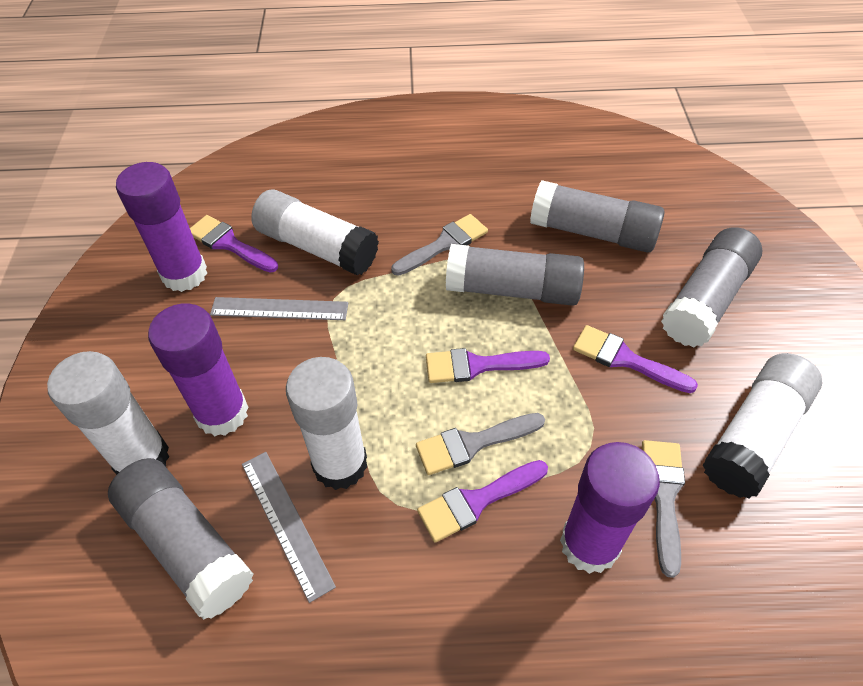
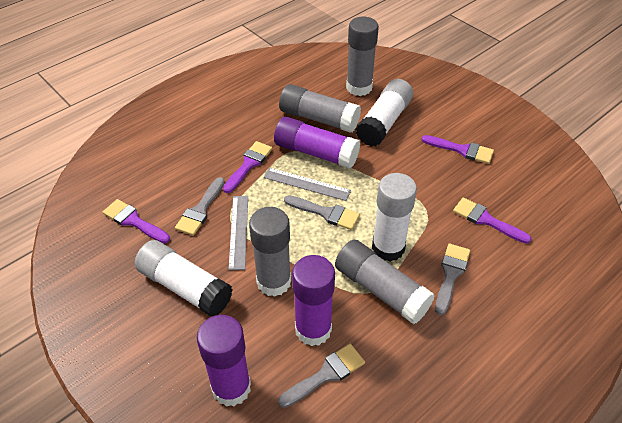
grey brush: 3 -> 4
white glue stick: 4 -> 3

